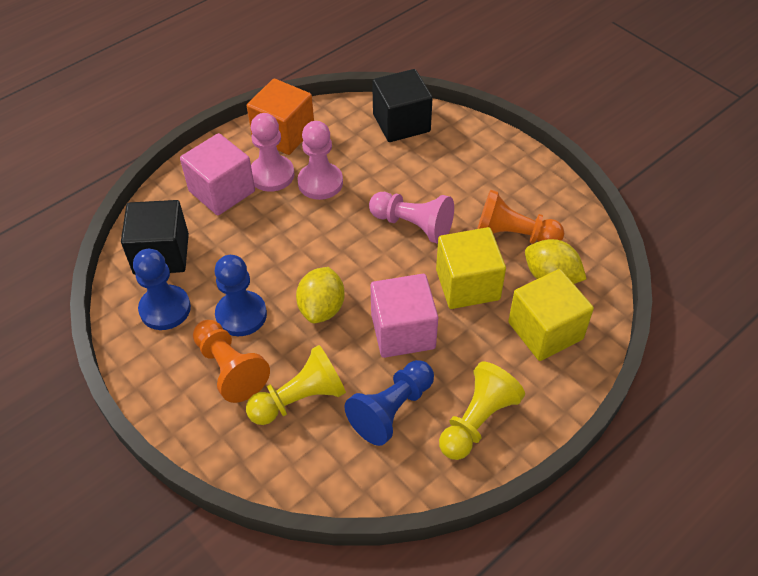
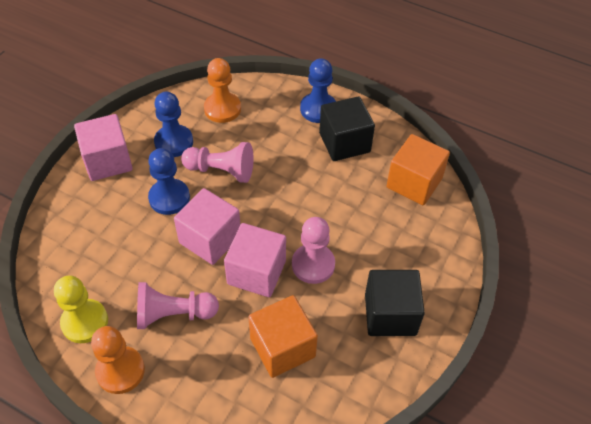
orange cube: 1 -> 2
pink cube: 2 -> 3
yellow cube: 2 -> 0
yellow lemon: 2 -> 0
yellow pawn: 2 -> 1

